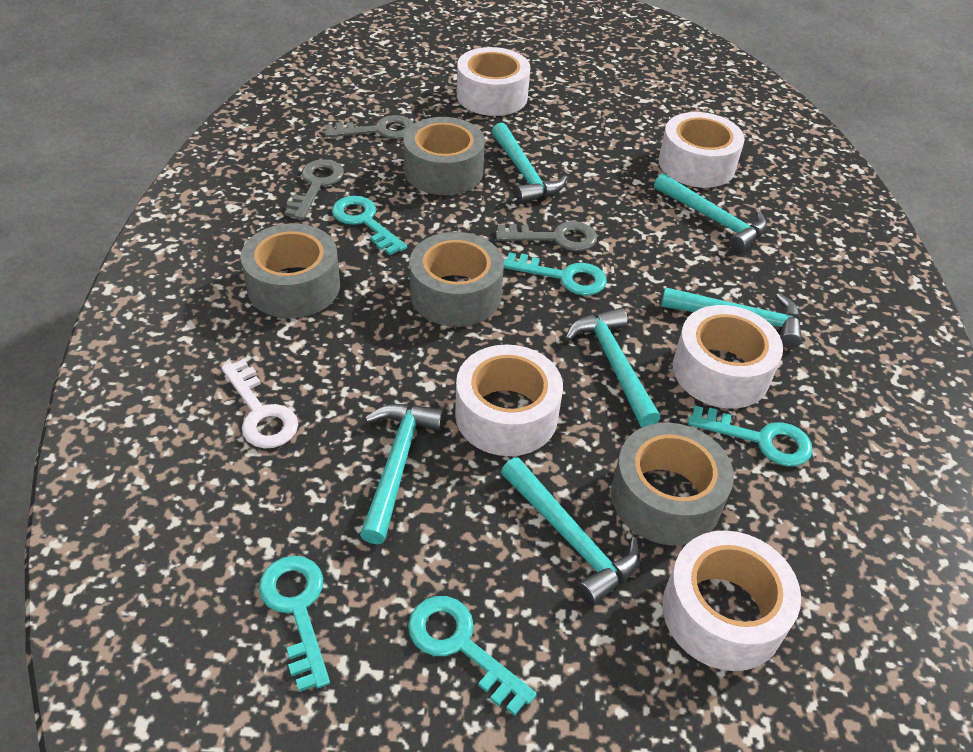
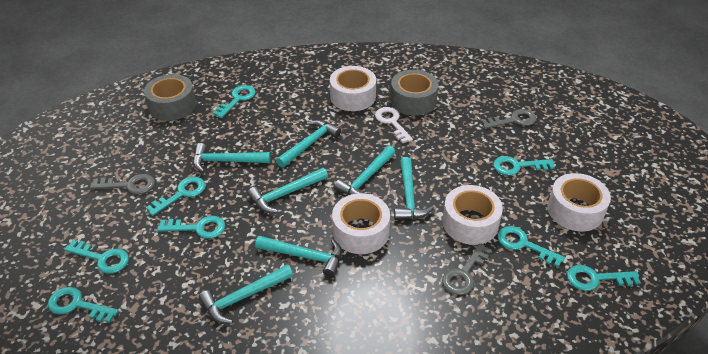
grey tape: 4 -> 2
turquoise hammer: 6 -> 7
turquoise key: 5 -> 8
white tape: 5 -> 4

